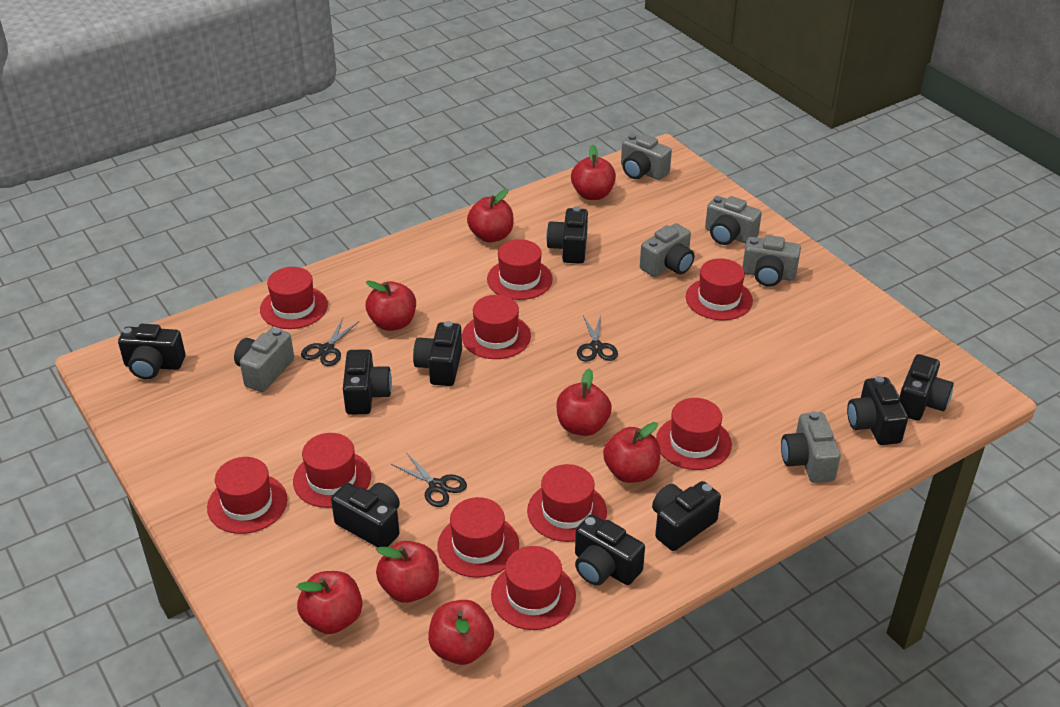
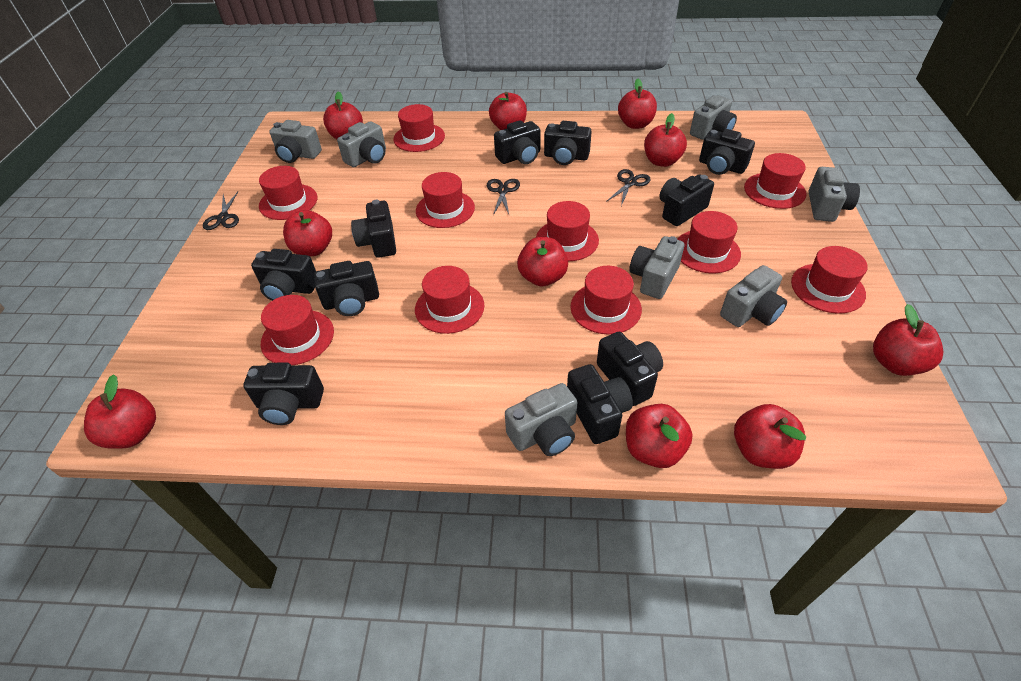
black camera: 9 -> 10
grey camera: 6 -> 7
red apple: 8 -> 10

